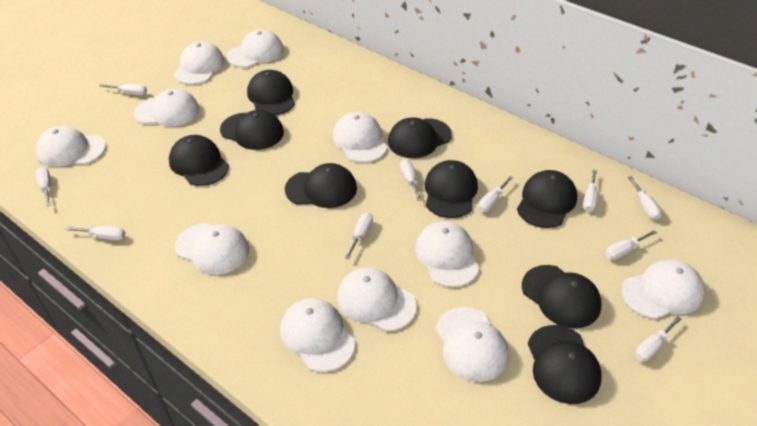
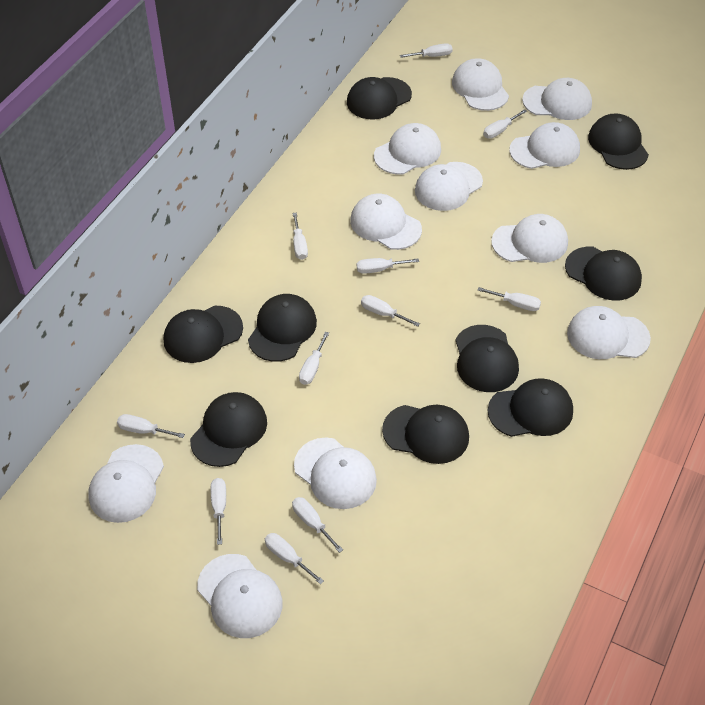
white screwdriver: 10 -> 11

